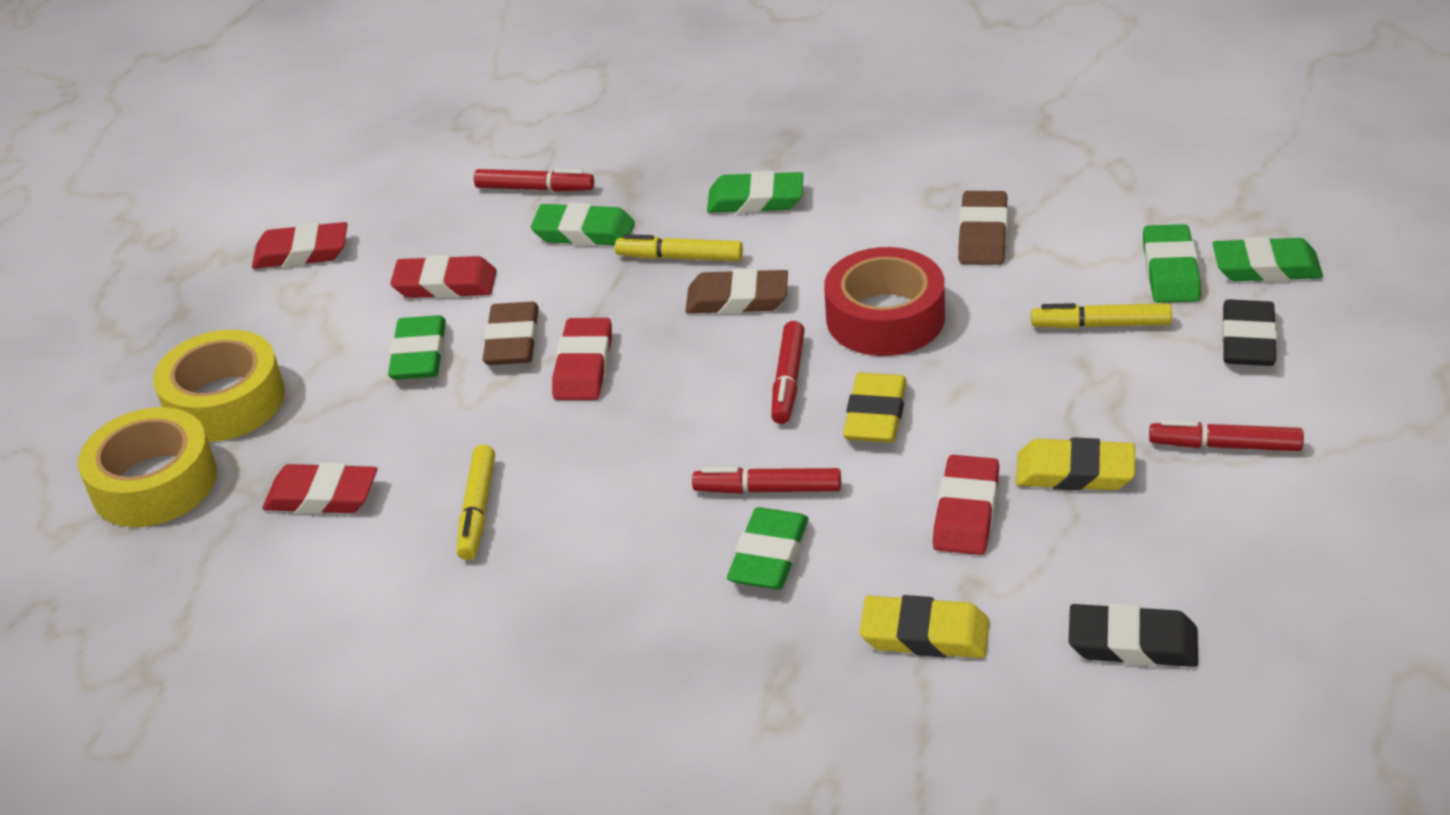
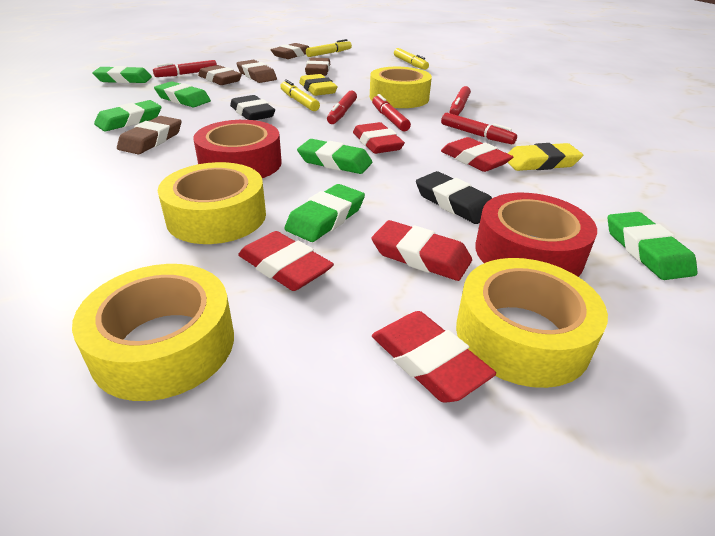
brown eraser: 3 -> 5
red marker: 4 -> 5
red tape: 1 -> 2
yellow eraser: 3 -> 2
yellow tape: 2 -> 4

